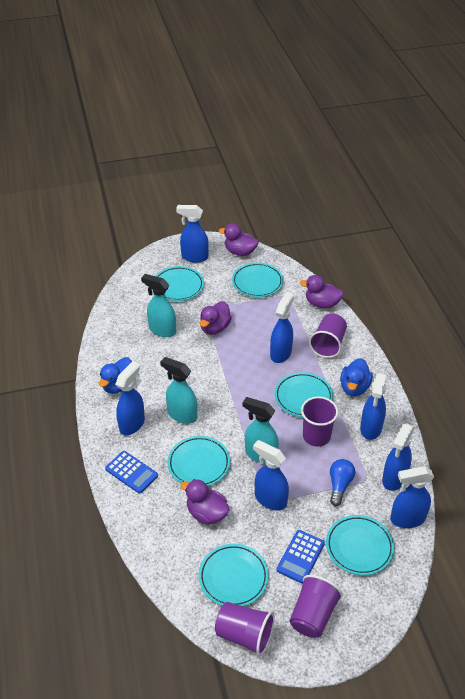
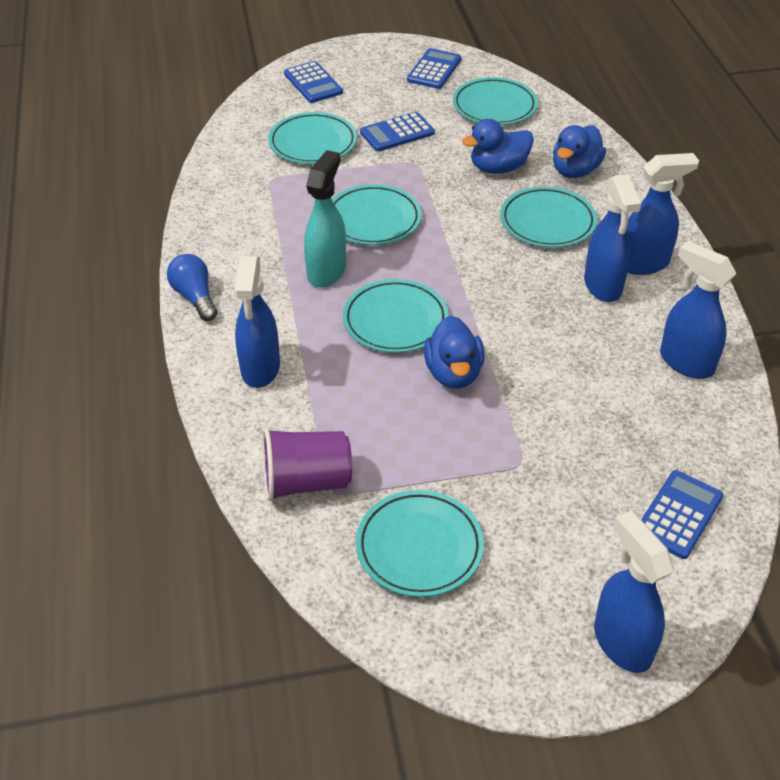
blue calculator: 2 -> 4
blue duck: 2 -> 3
blue spray bottle: 7 -> 5
purple cup: 4 -> 1
purple duck: 4 -> 0
turquoise spray bottle: 3 -> 1

